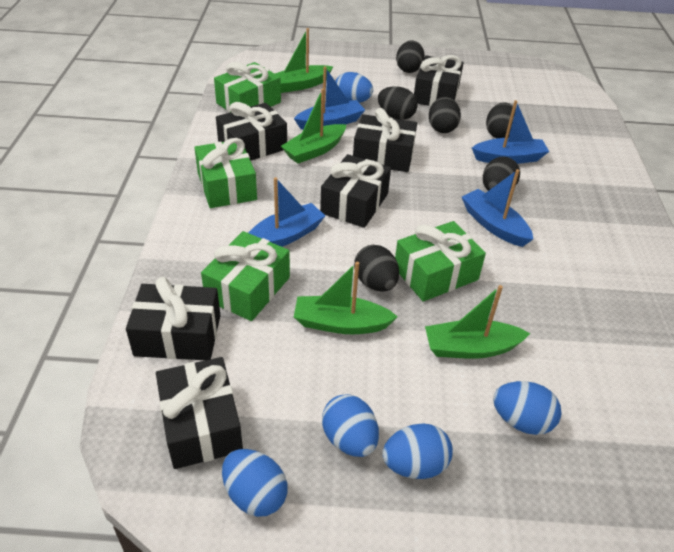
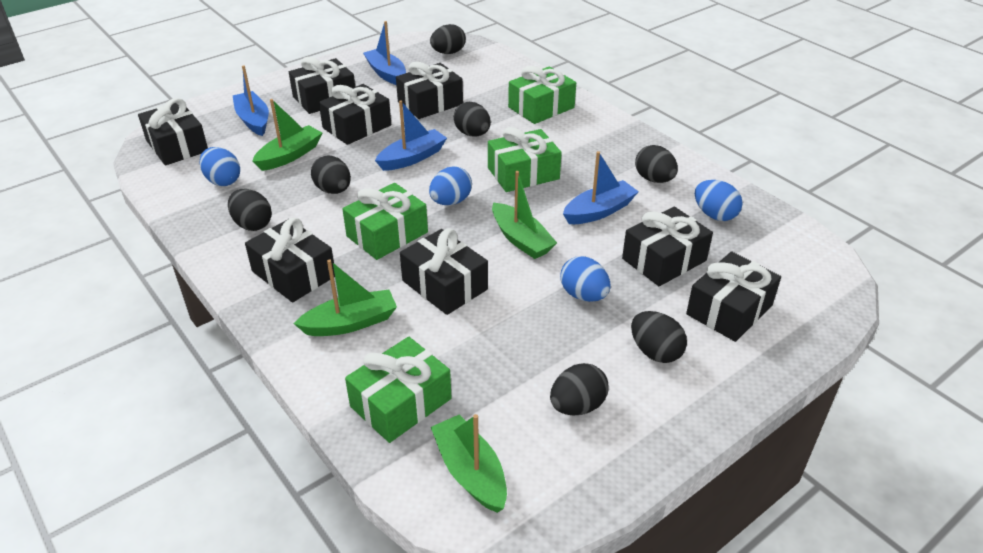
black egg: 6 -> 7
black gift: 6 -> 8
blue egg: 5 -> 4

